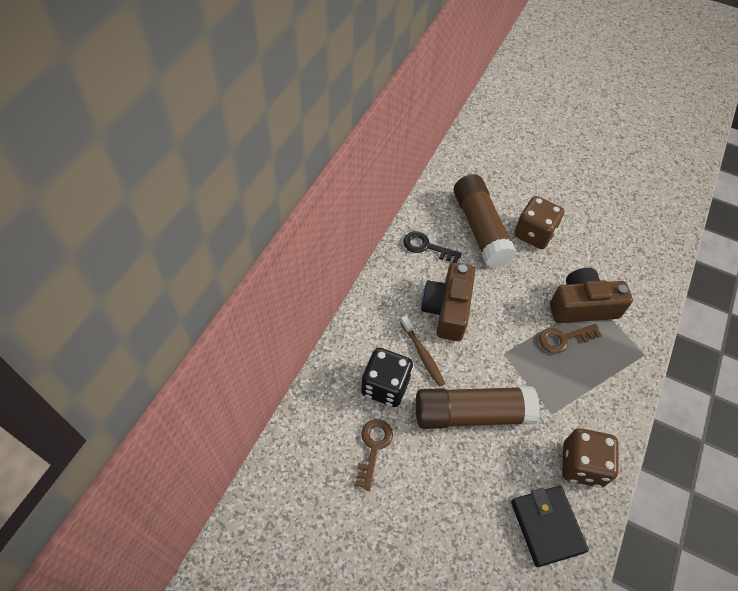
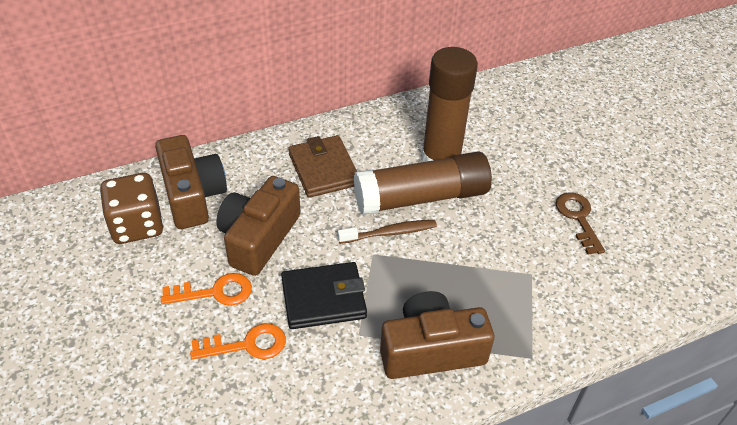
black dice: 1 -> 0
black key: 1 -> 0
brown camera: 2 -> 3
brown dice: 2 -> 1
brown key: 2 -> 1
brown wallet: 0 -> 1
orange key: 0 -> 2

